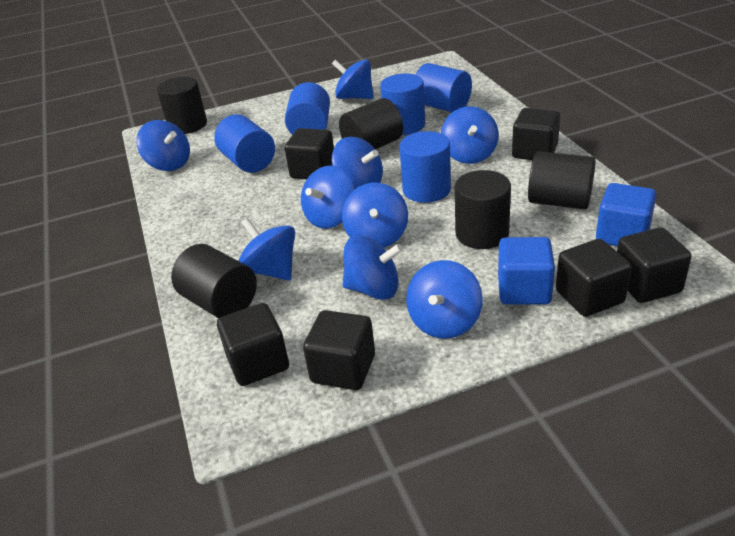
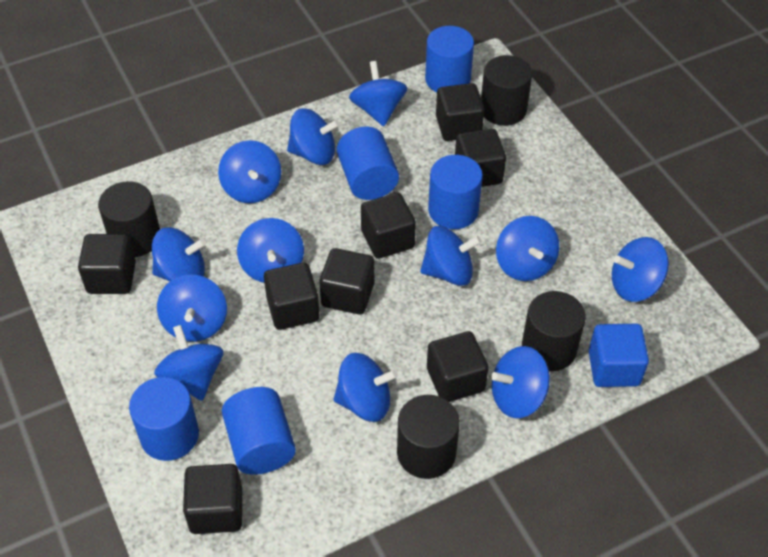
black cube: 6 -> 8
black cylinder: 5 -> 4
blue cube: 2 -> 1
blue spinning top: 9 -> 12

